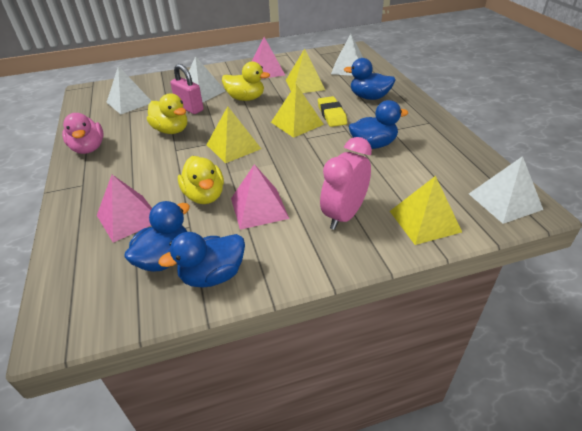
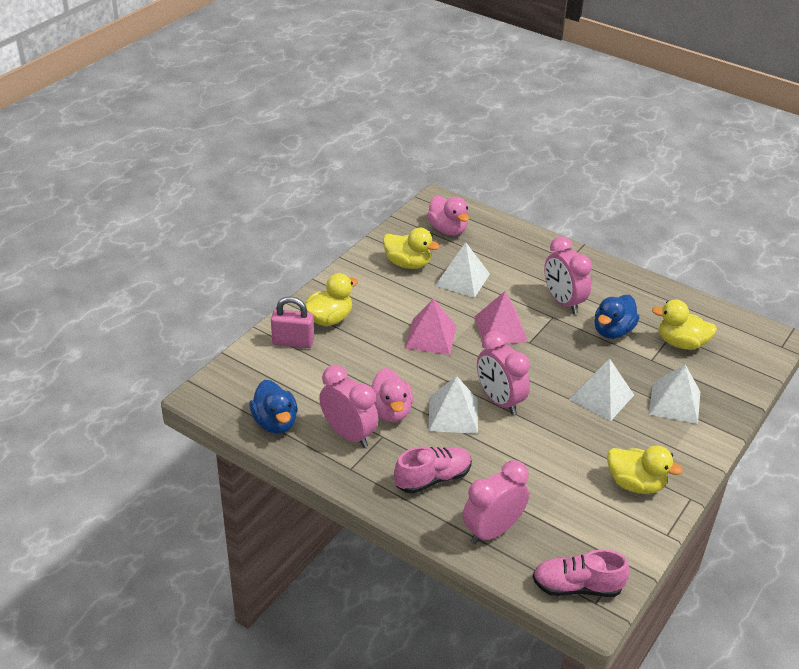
blue duck: 4 -> 2
pink clock: 1 -> 4
pink duck: 1 -> 2
pink pyramid: 3 -> 2
pink shoe: 0 -> 2
yellow duck: 3 -> 4
yellow eraser: 1 -> 0
yellow pyramid: 4 -> 0

